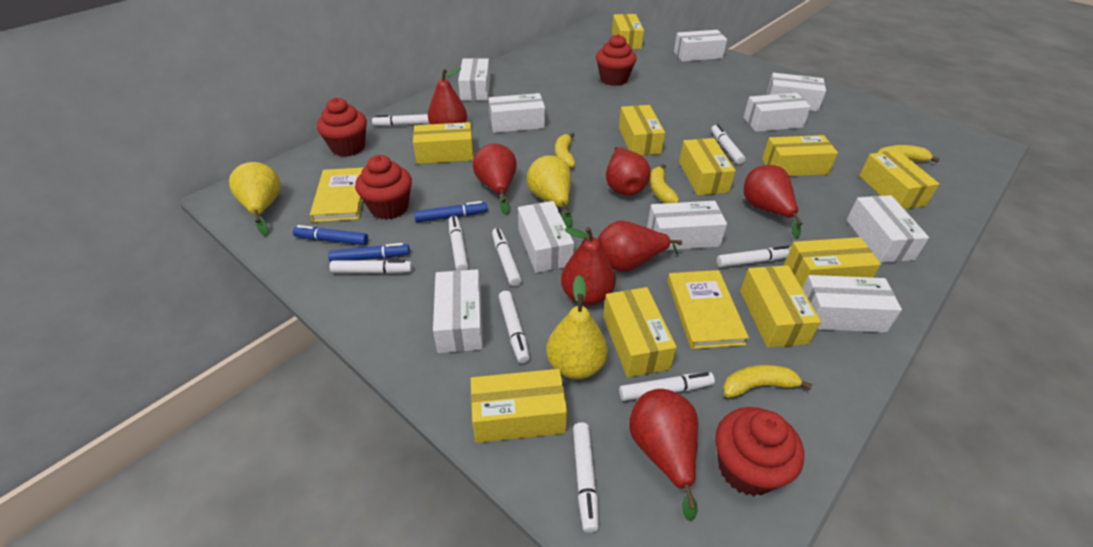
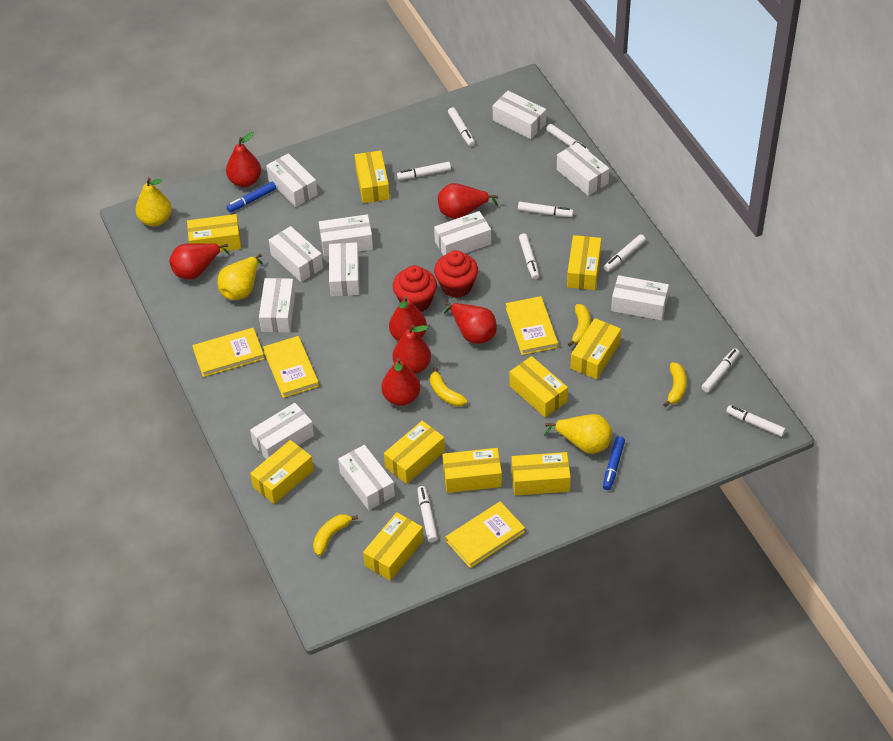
blue marker: 3 -> 2
red cupcake: 4 -> 2
white box: 10 -> 11
yellow book: 2 -> 4

